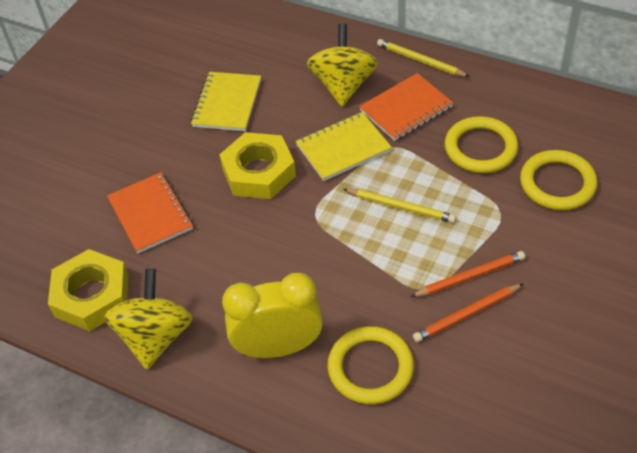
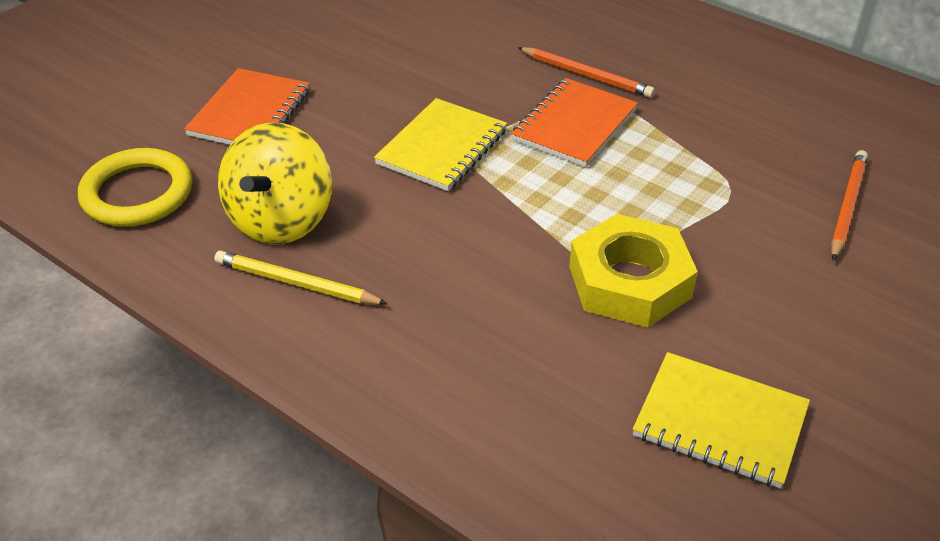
yellow clock: 1 -> 0
yellow nut: 2 -> 1
yellow pencil: 2 -> 1
yellow ring: 3 -> 1
yellow spinning top: 2 -> 1

